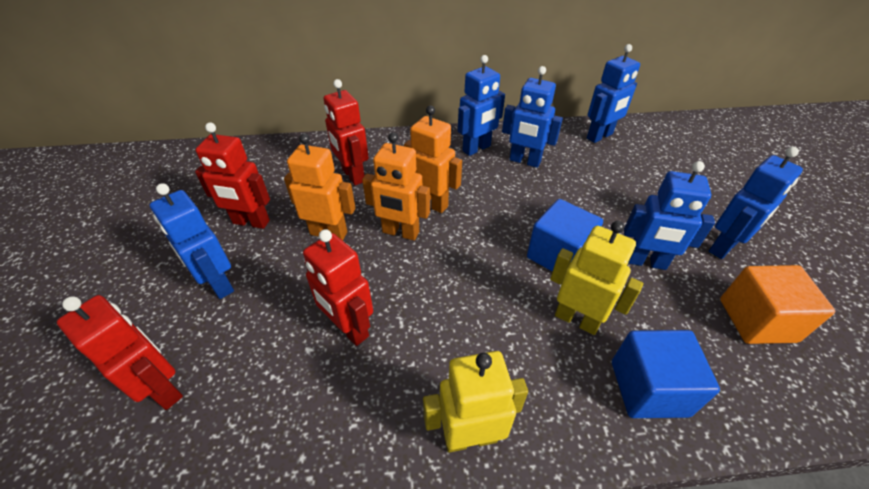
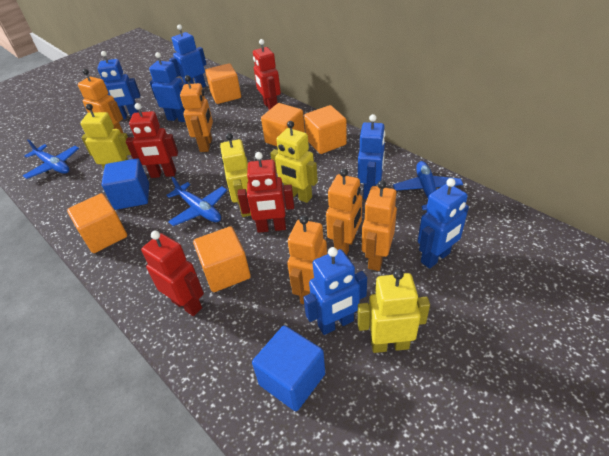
blue plane: 0 -> 3
orange cube: 1 -> 5
orange robot: 3 -> 5
yellow robot: 2 -> 4

